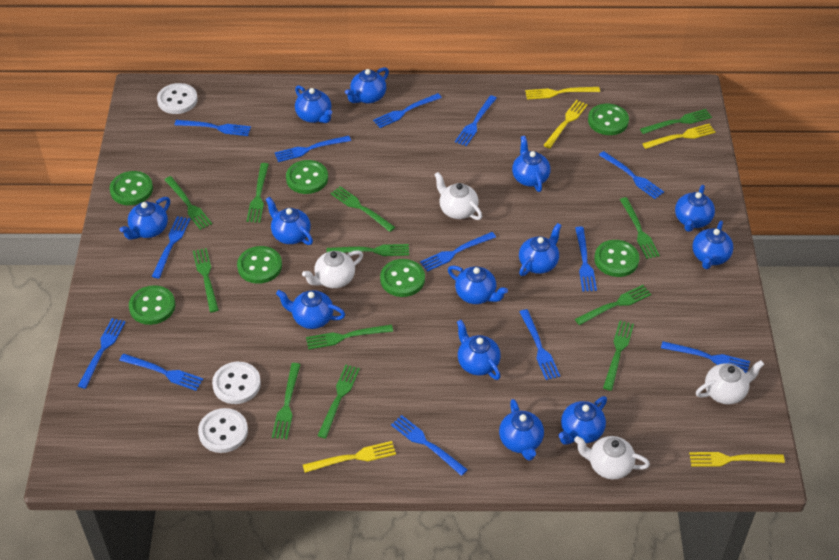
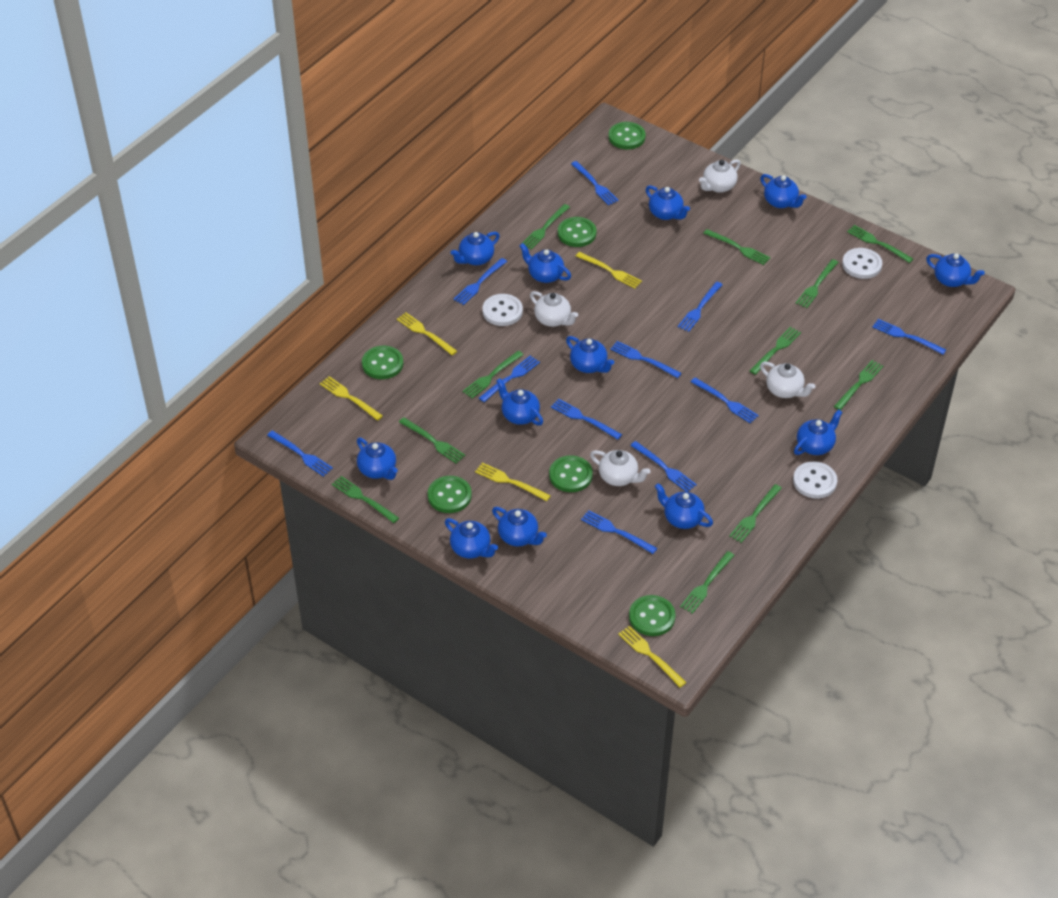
blue fork: 13 -> 11
blue teapot: 13 -> 12
green button: 7 -> 6
green fork: 12 -> 11

